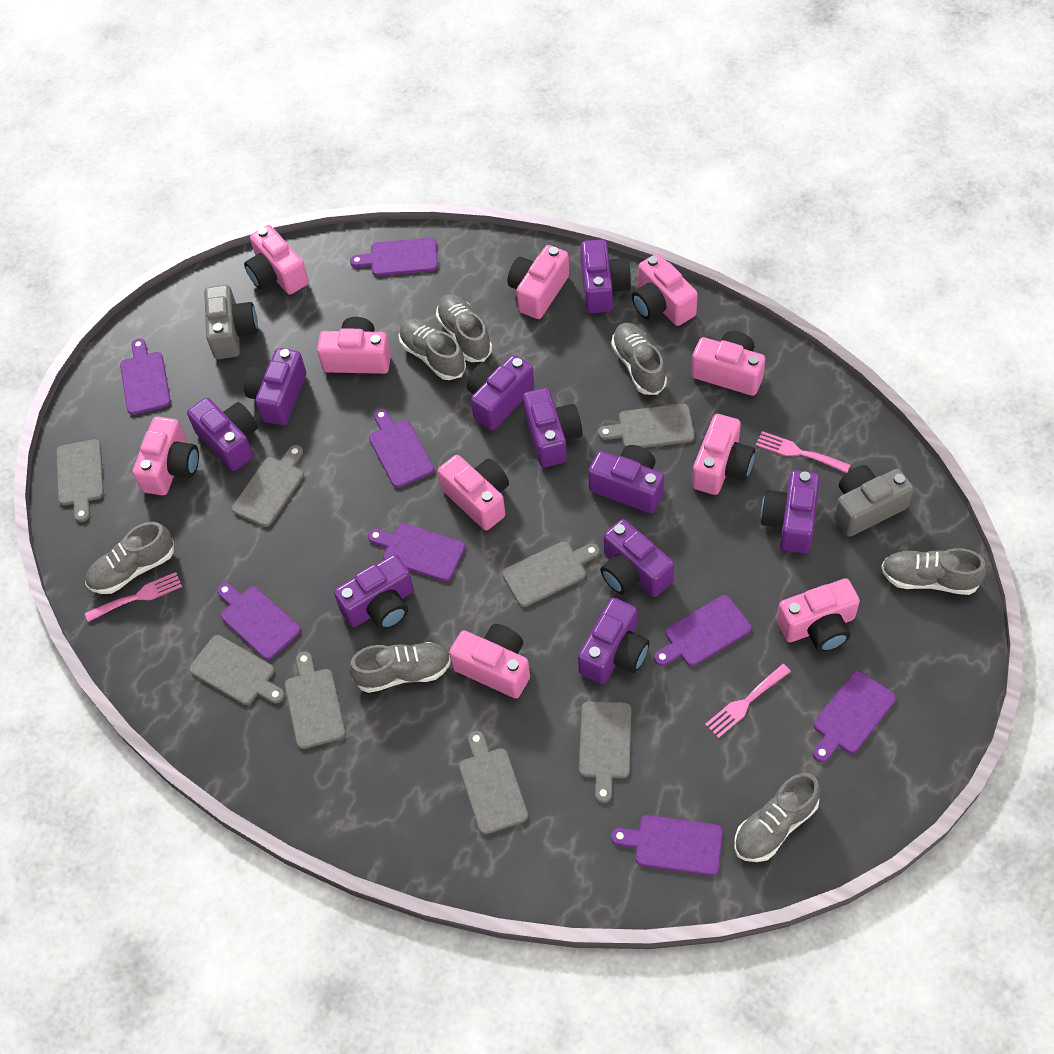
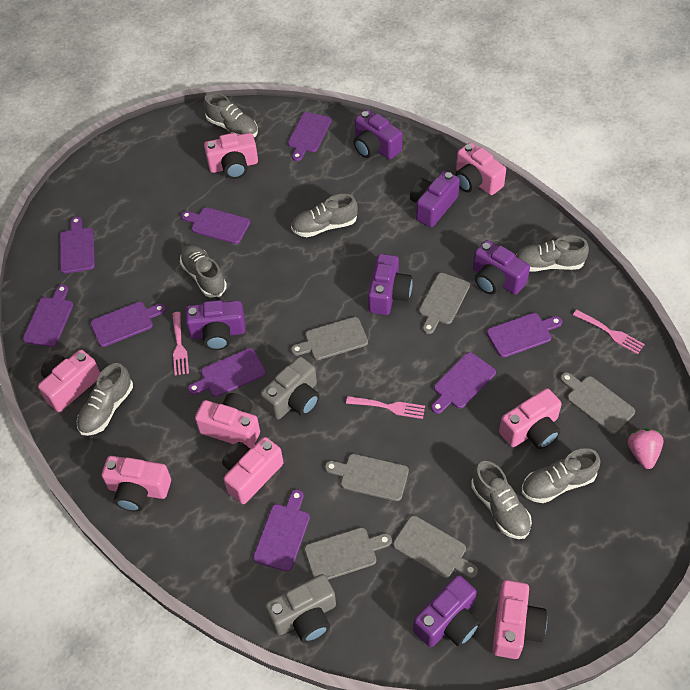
grey cutting board: 8 -> 6
pink camera: 10 -> 8
pink strawberry: 0 -> 1
purple camera: 10 -> 6
purple cutting board: 8 -> 9

